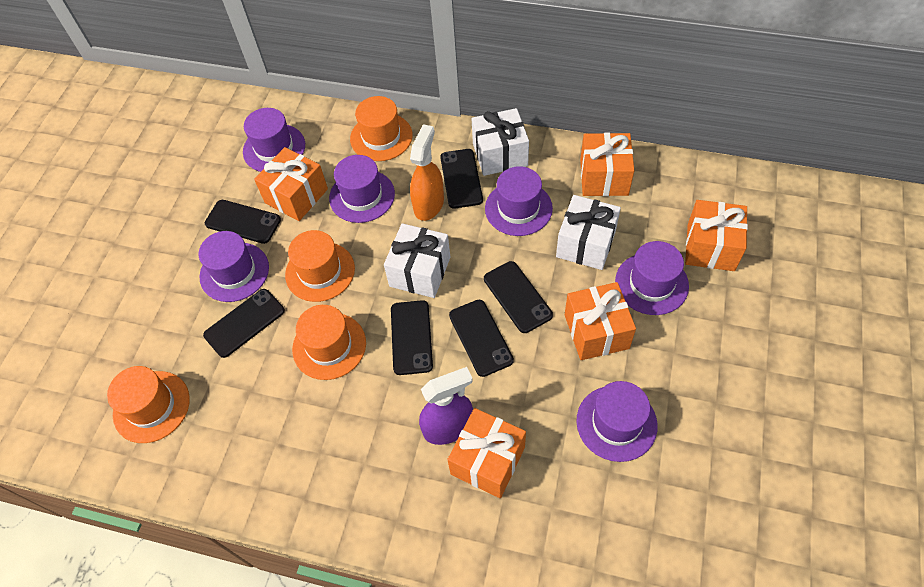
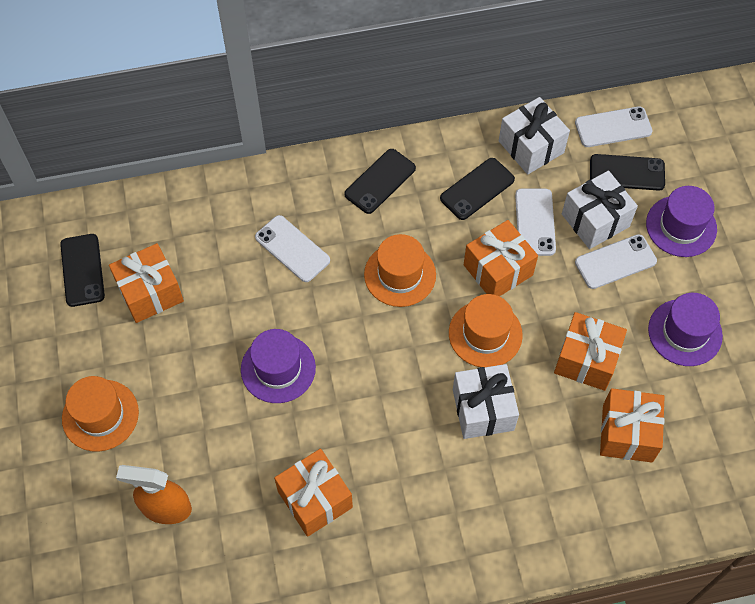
black phone: 6 -> 4
orange hat: 4 -> 3
purple hat: 6 -> 3
purple spray bottle: 1 -> 0
white phone: 0 -> 4

